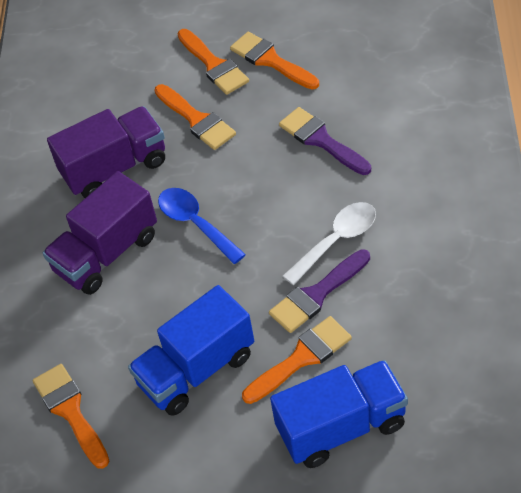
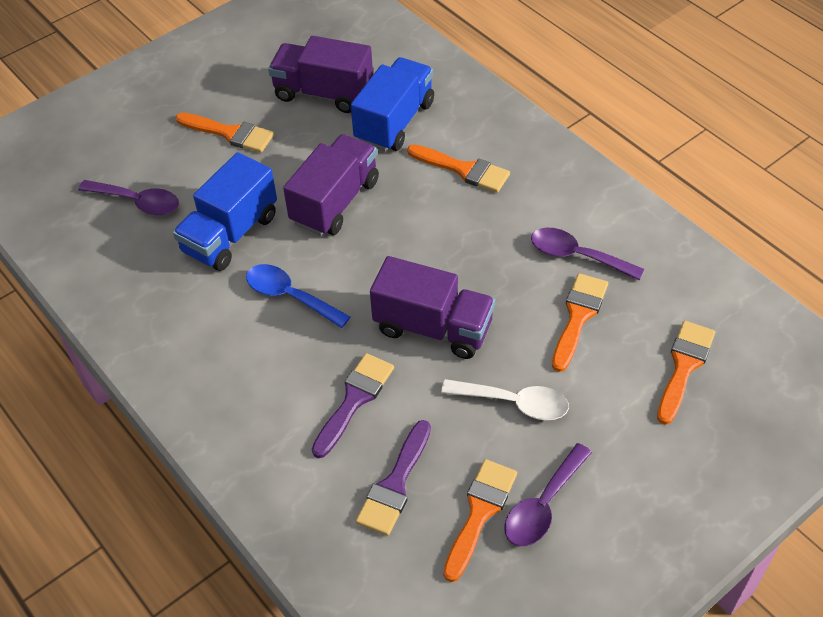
purple spoon: 0 -> 3
purple truck: 2 -> 3

